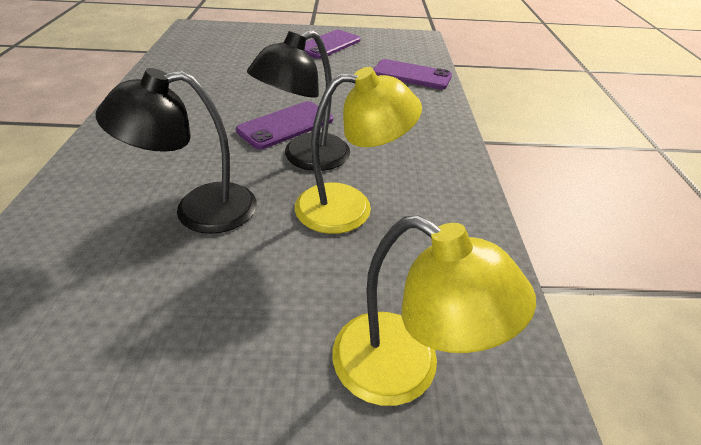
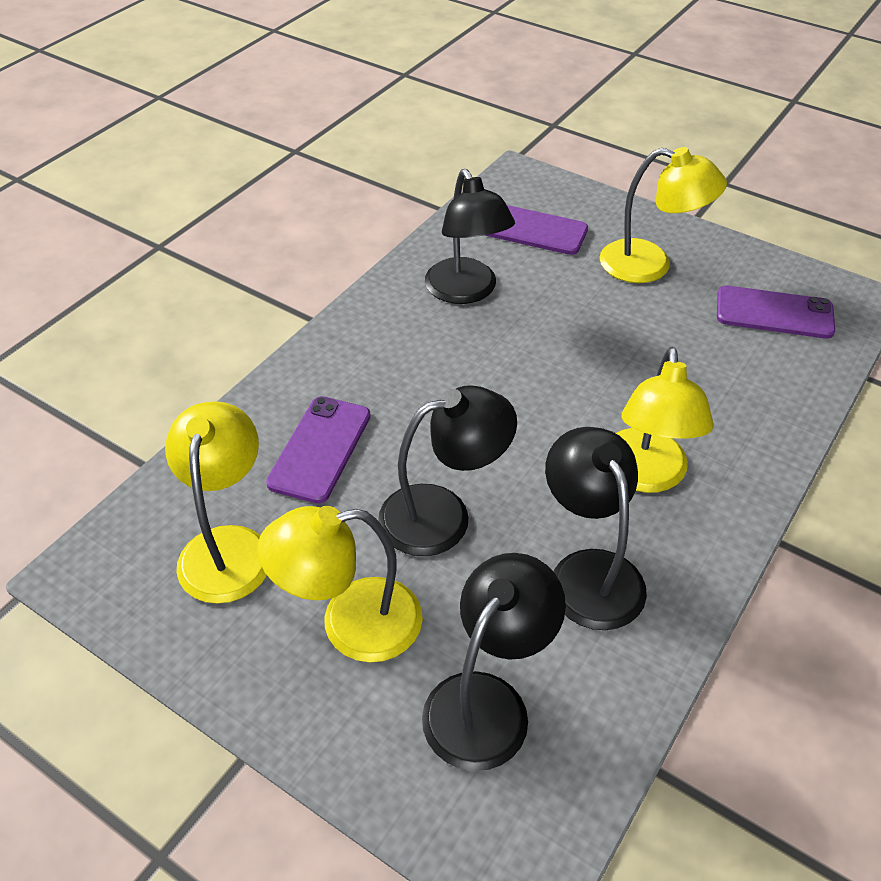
black lamp: 2 -> 4
yellow lamp: 2 -> 4

